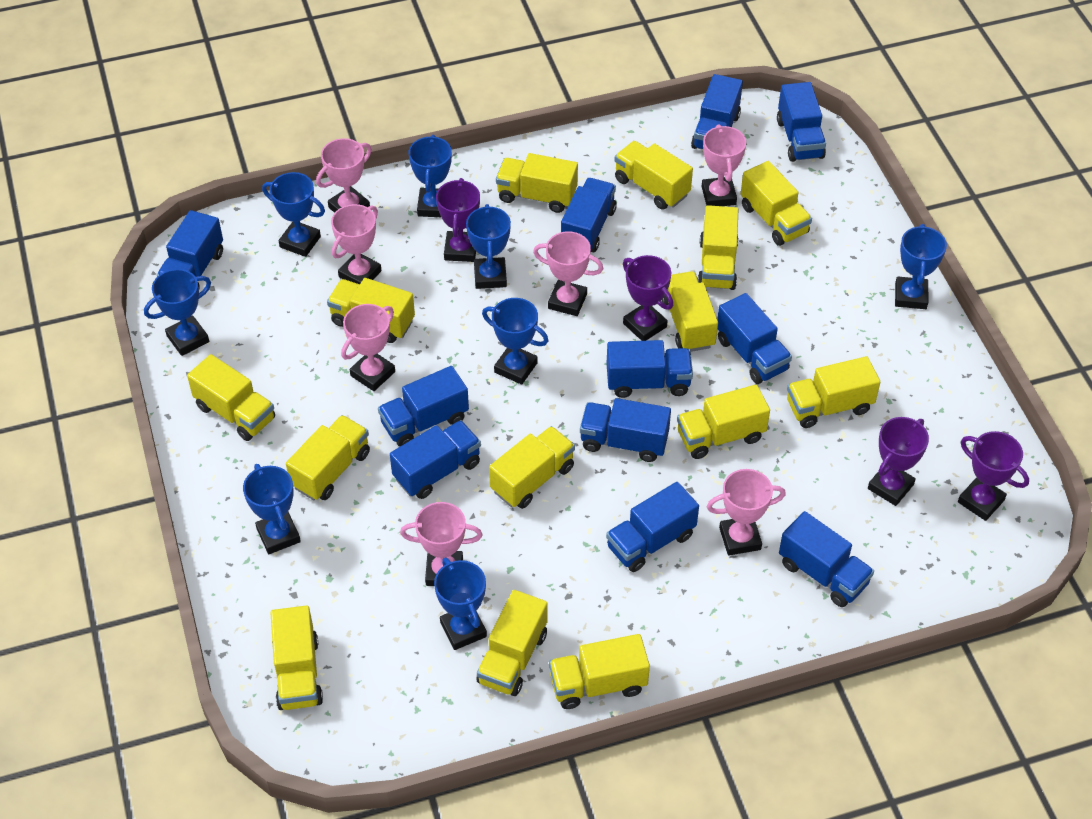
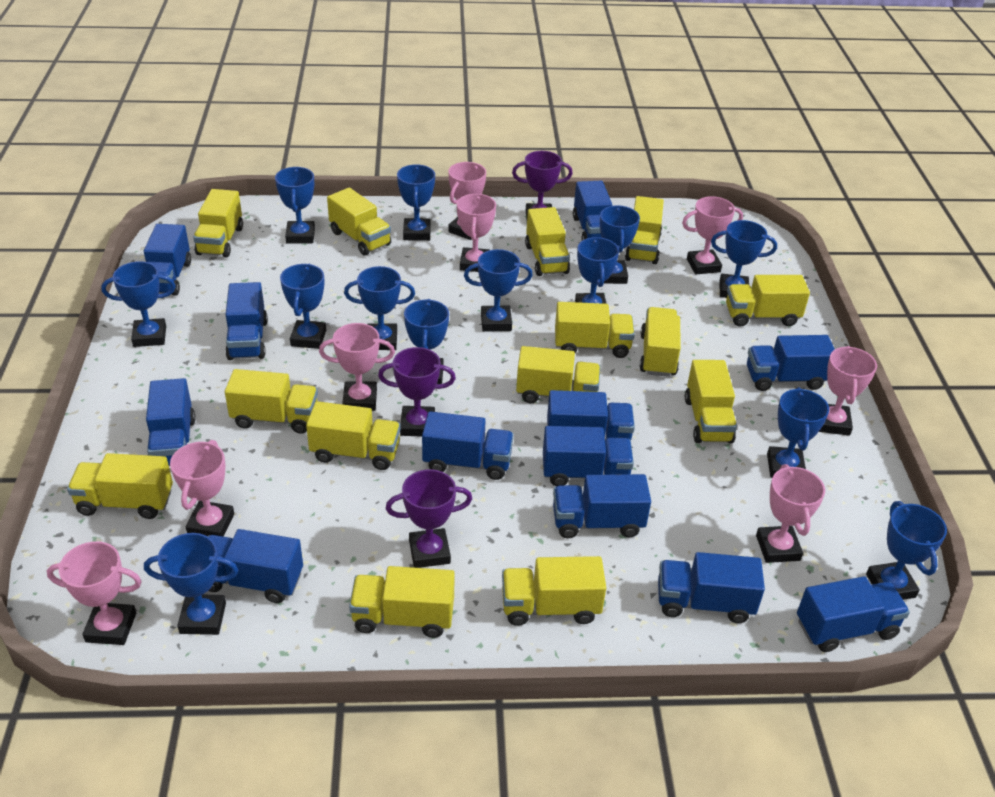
blue trophy: 8 -> 13
blue truck: 11 -> 12
pink trophy: 7 -> 8
purple trophy: 4 -> 3

